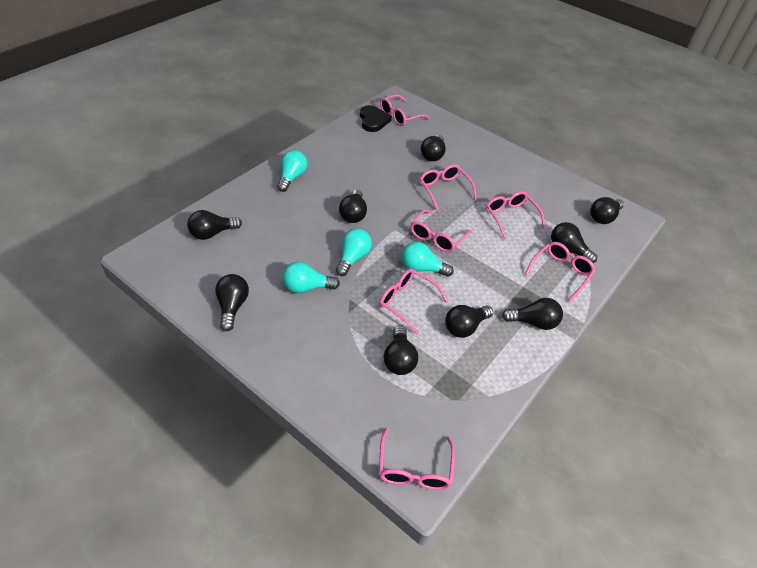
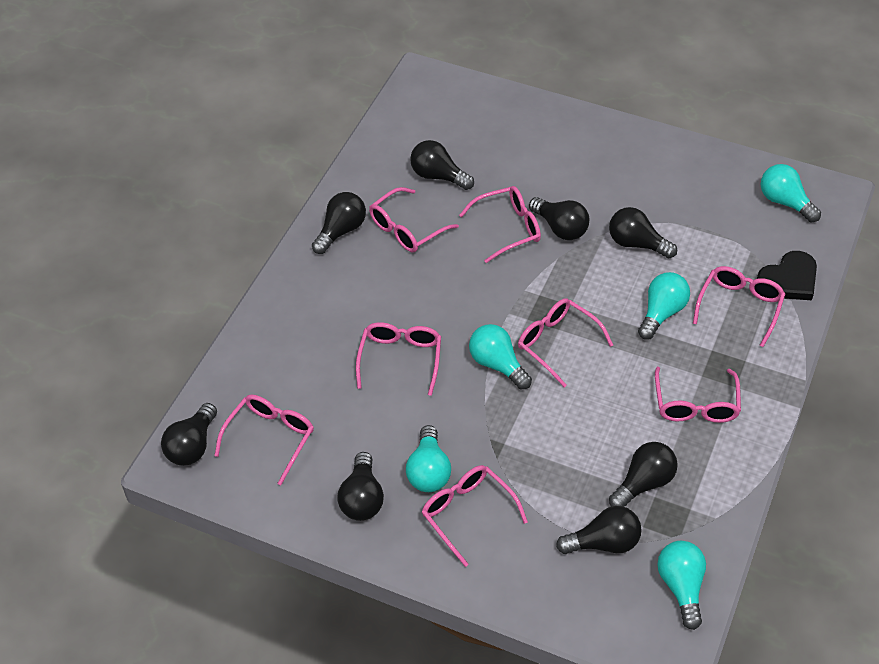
black light bulb: 9 -> 8
pink glasses: 7 -> 8
turquoise light bulb: 4 -> 5

